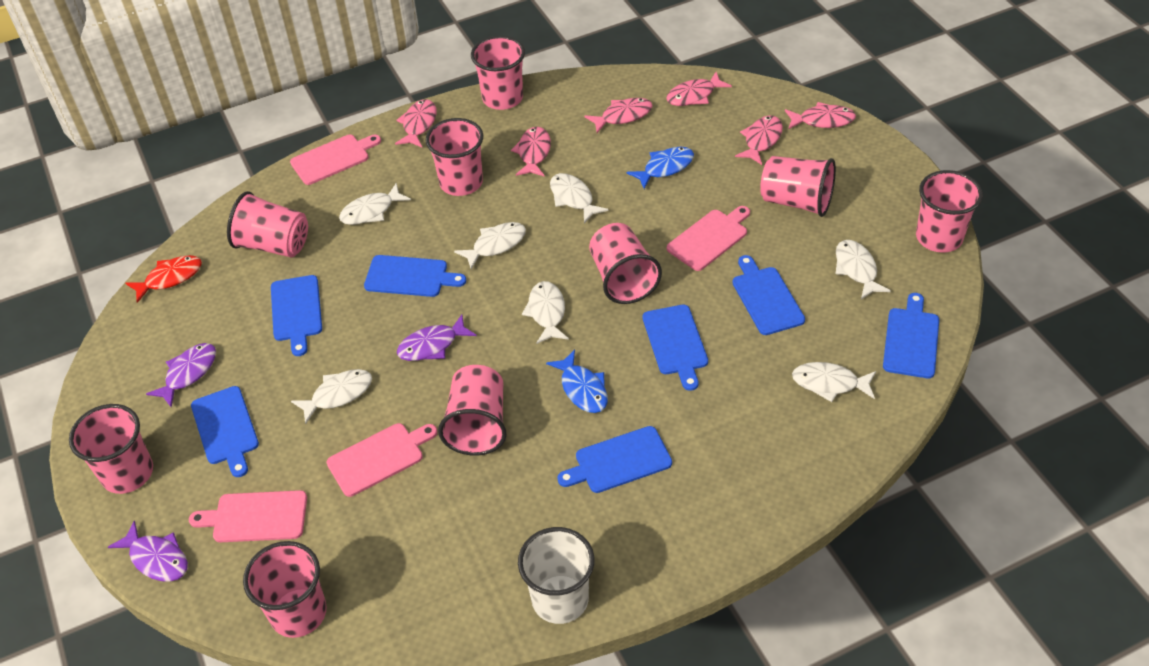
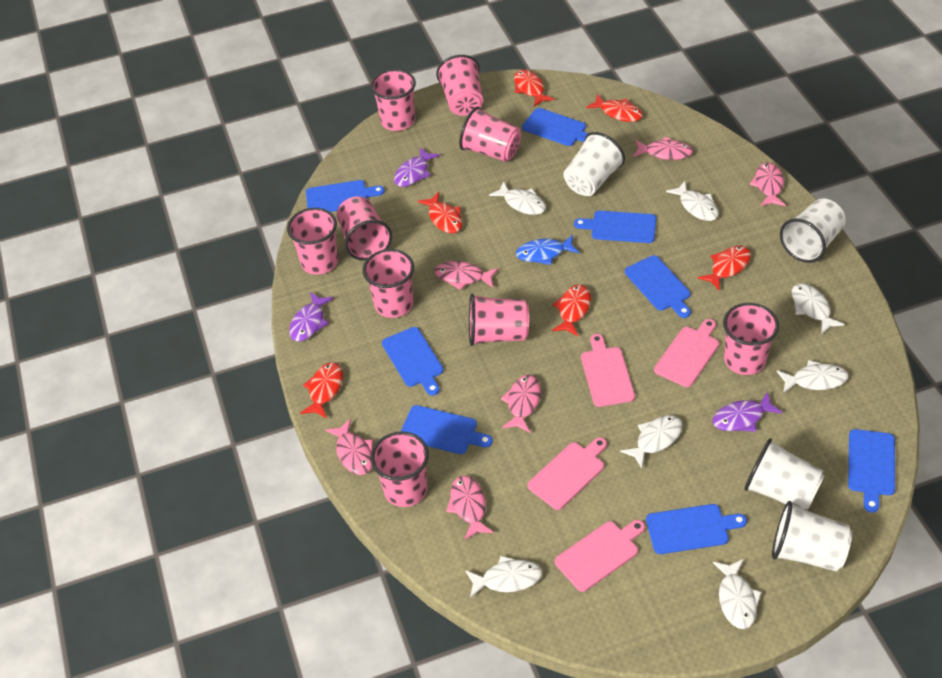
blue cutting board: 7 -> 8
blue fish: 2 -> 1
red fish: 1 -> 6
white cup: 1 -> 4

